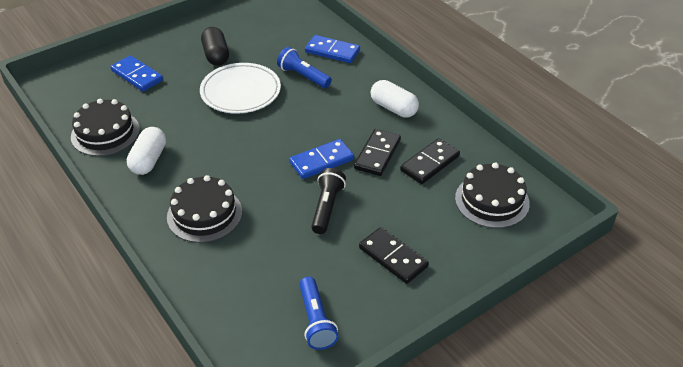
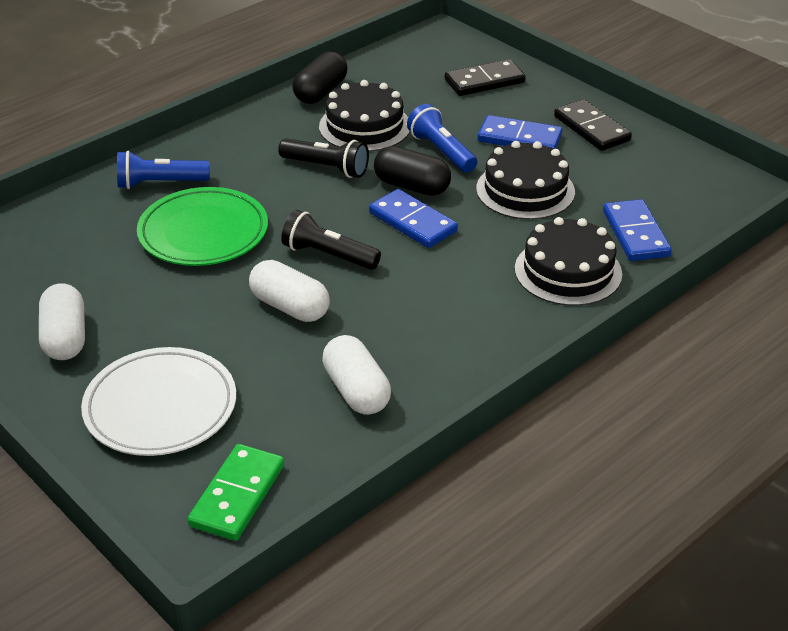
black capsule: 1 -> 2
black domino: 3 -> 2
black flashlight: 1 -> 2
green domino: 0 -> 1
green plate: 0 -> 1
white capsule: 2 -> 3

